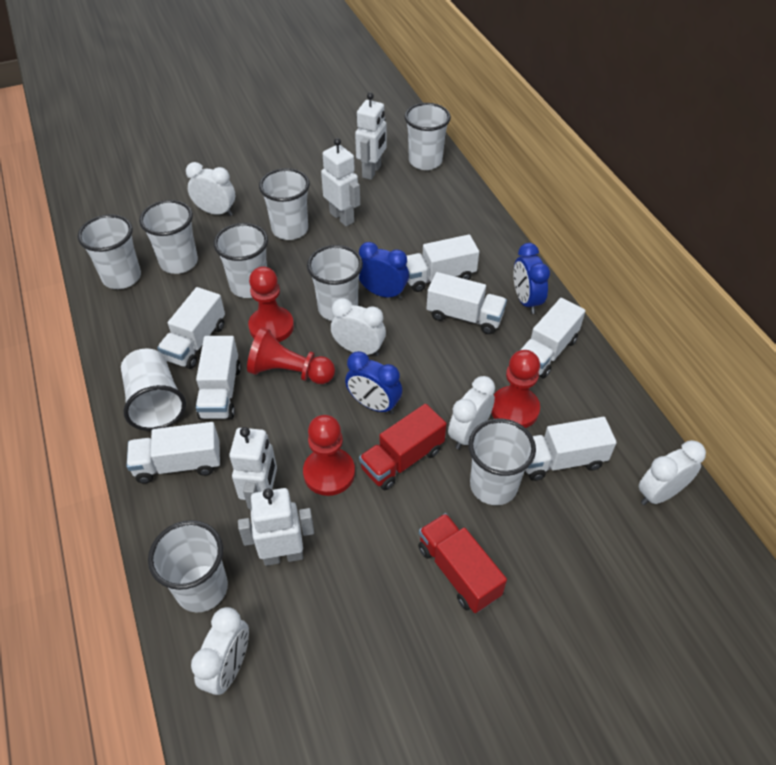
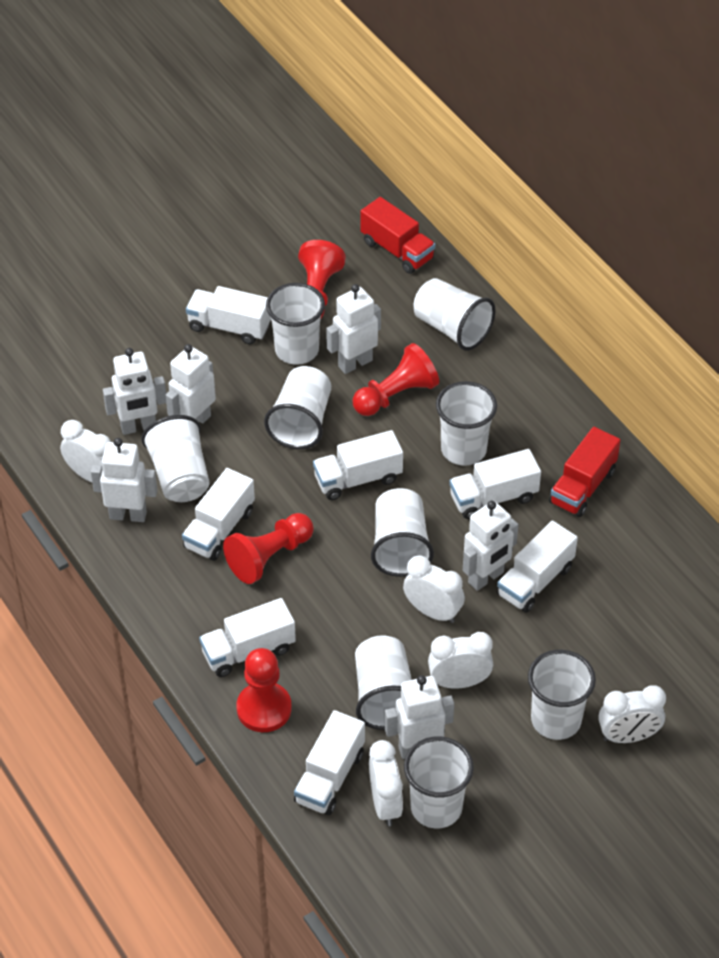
blue clock: 3 -> 0
white robot: 4 -> 6

